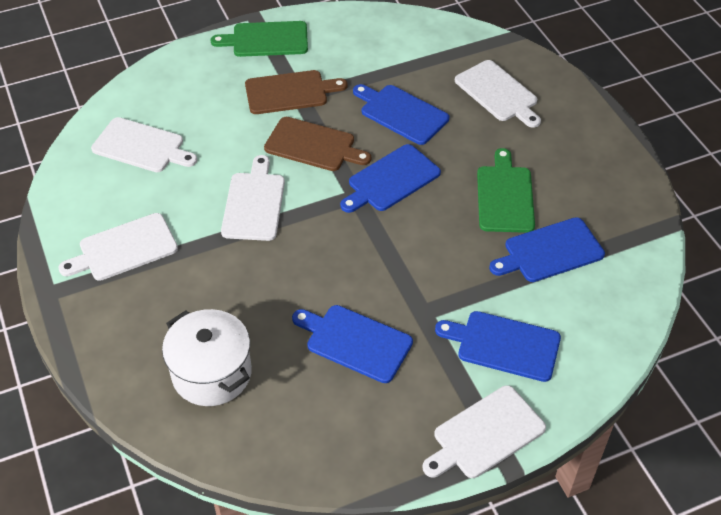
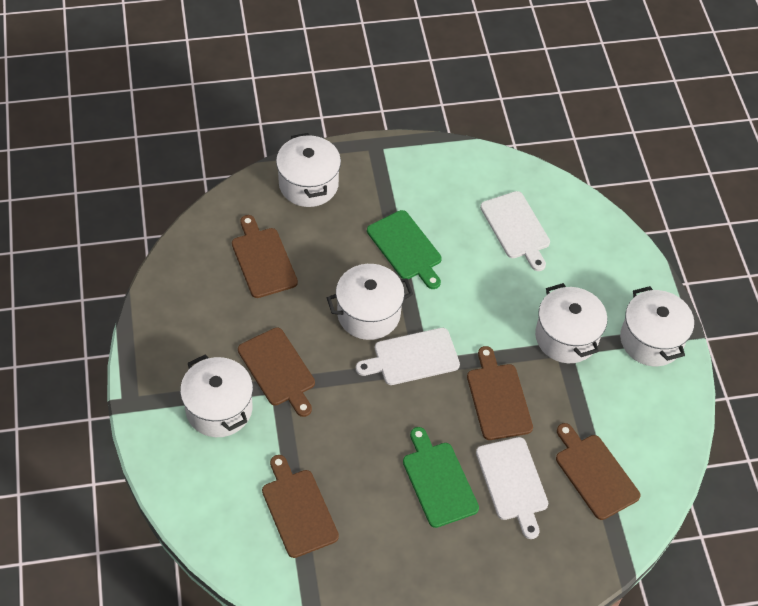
blue cutting board: 5 -> 0
brown cutting board: 2 -> 5
white cutting board: 5 -> 3
white pot: 1 -> 5

